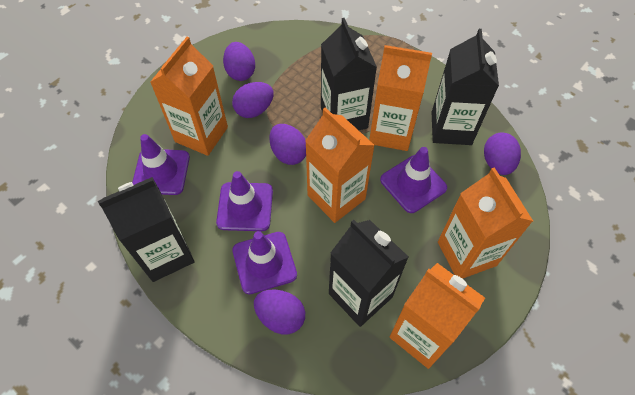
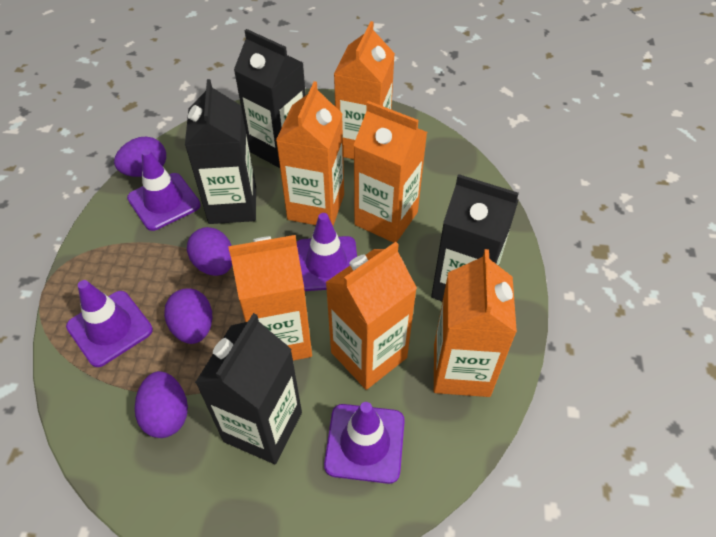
orange carton: 5 -> 6
purple egg: 5 -> 4

